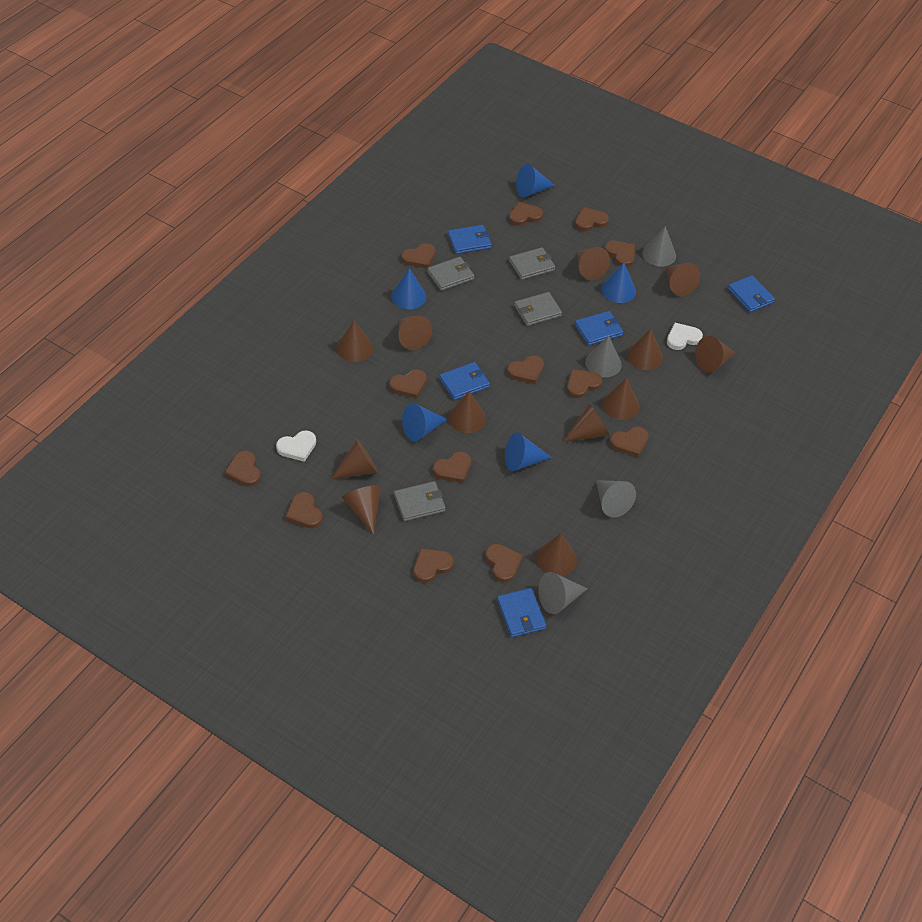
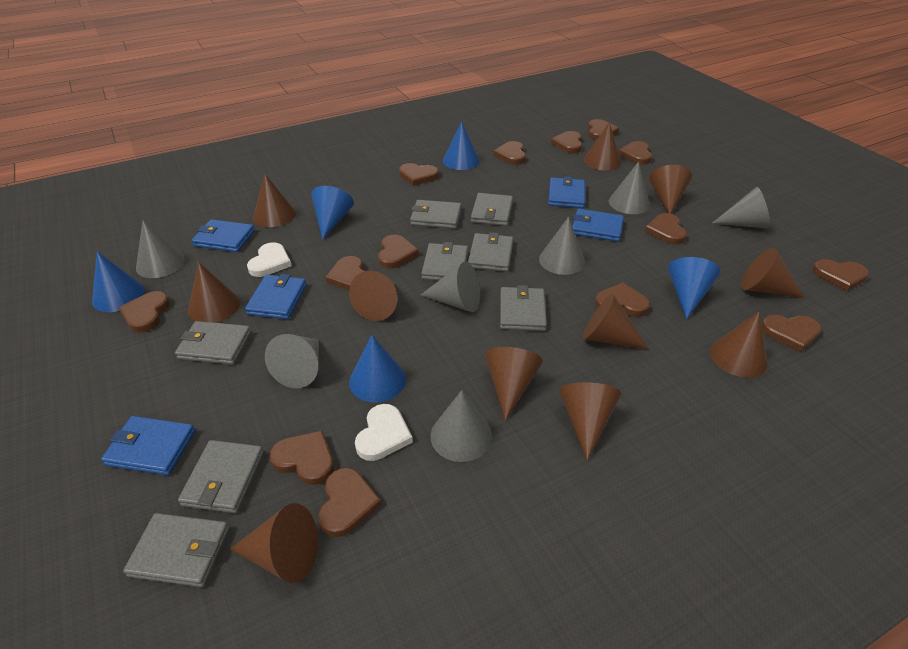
brown cone: 12 -> 11
brown heart: 13 -> 14
grey cone: 4 -> 7
grey wallet: 4 -> 8

